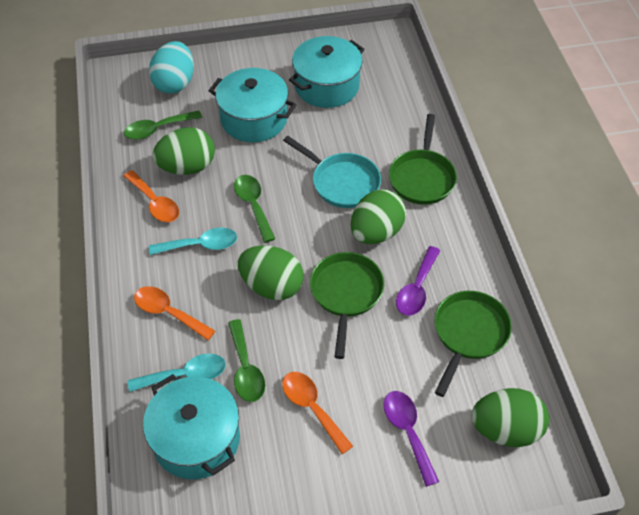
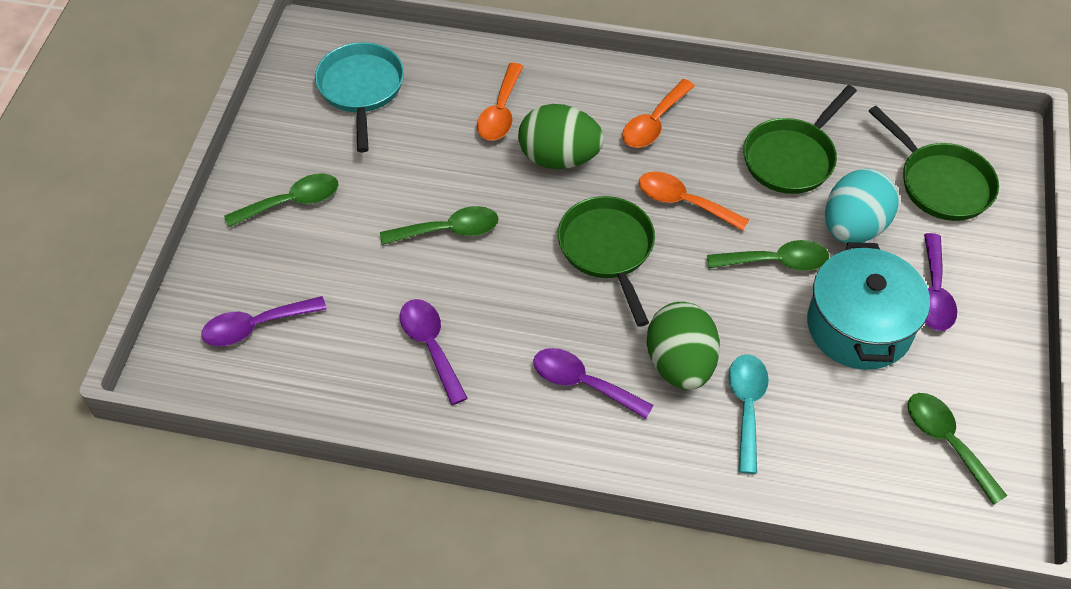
green egg: 4 -> 2
green spoon: 3 -> 4
purple spoon: 2 -> 4
turquoise pot: 3 -> 1
turquoise spoon: 2 -> 1

